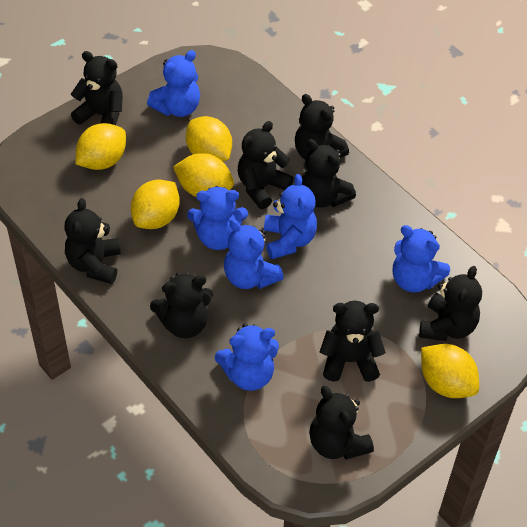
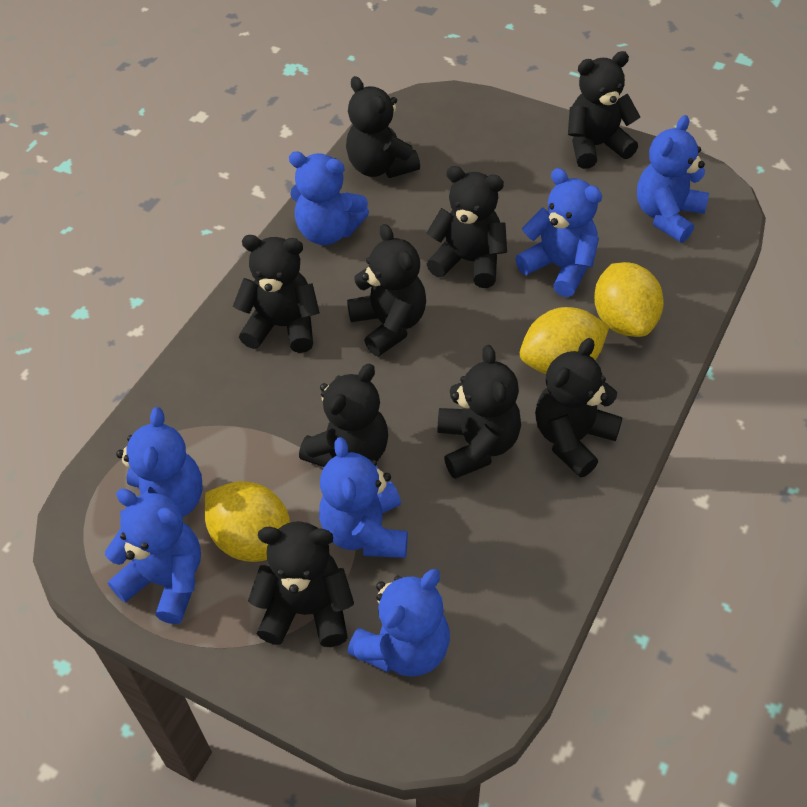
blue teddy bear: 6 -> 7
yellow lemon: 5 -> 3

